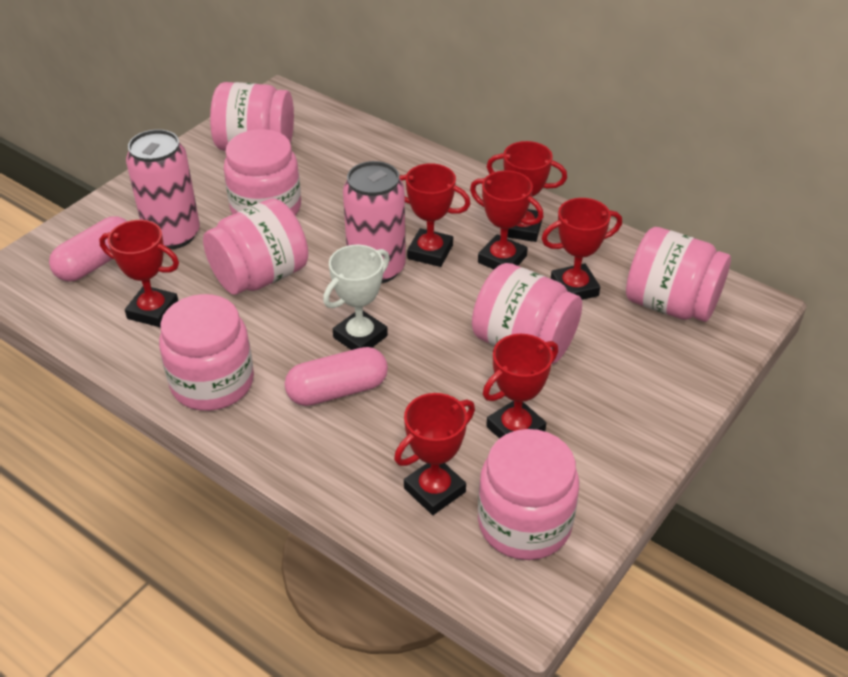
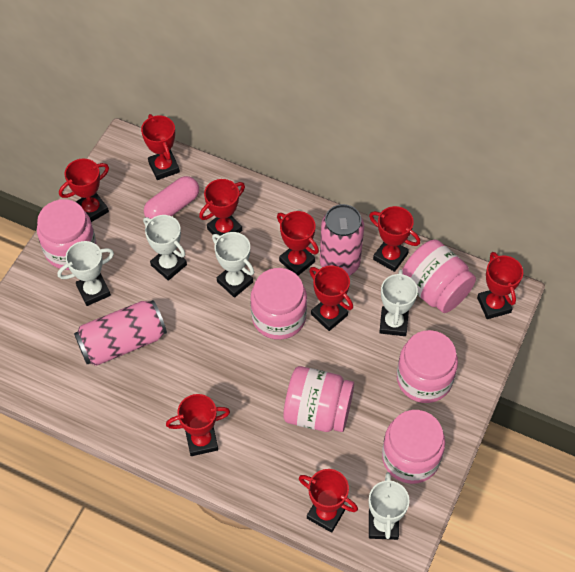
pink capsule: 2 -> 1
pink jar: 7 -> 6
red trophy: 7 -> 9
white trophy: 1 -> 5

